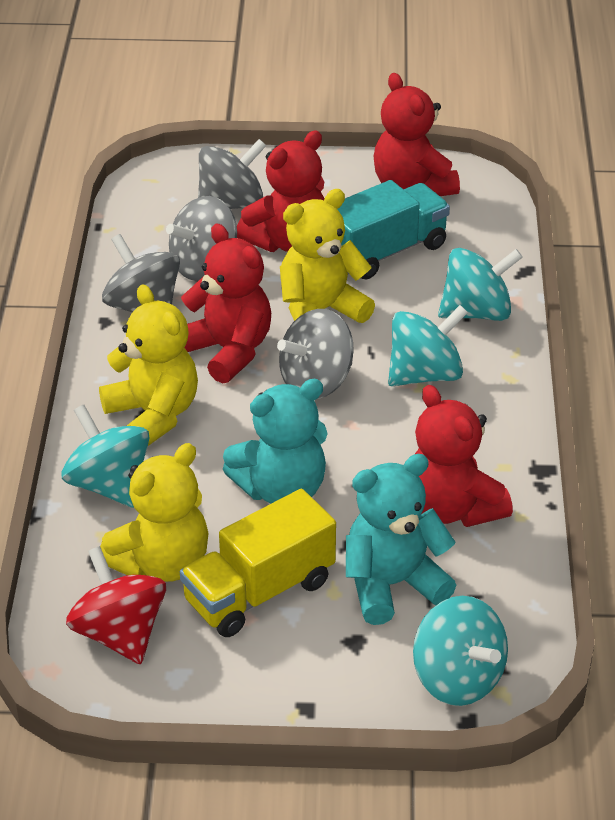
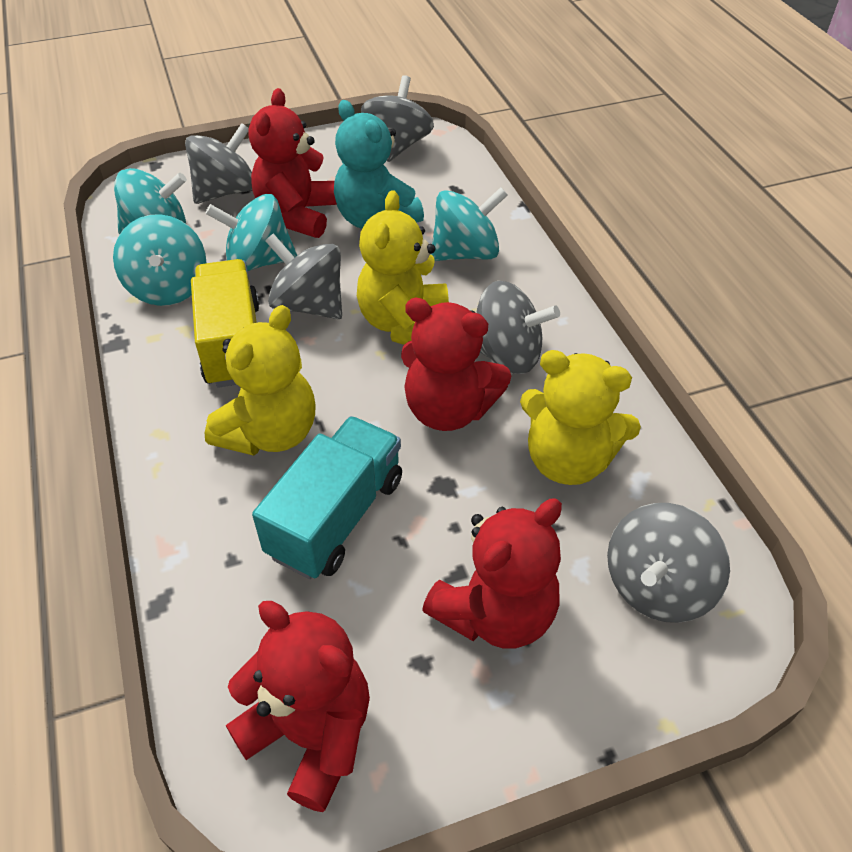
grey spinning top: 4 -> 5
red spinning top: 1 -> 0
turquoise teddy bear: 2 -> 1

